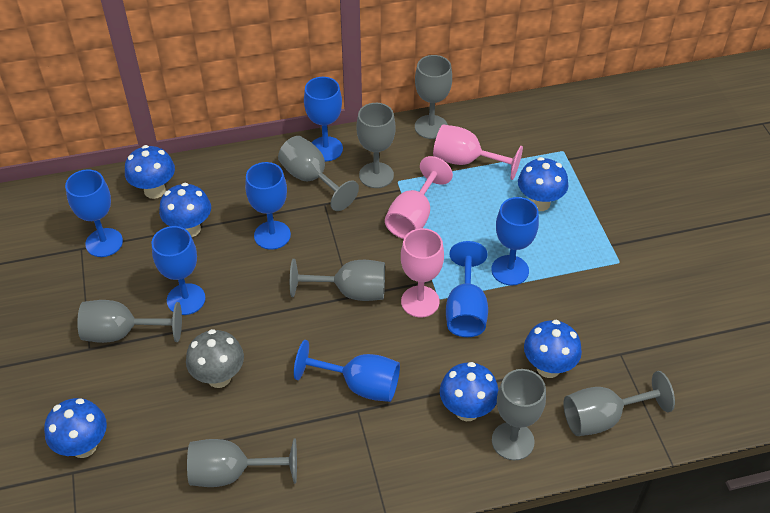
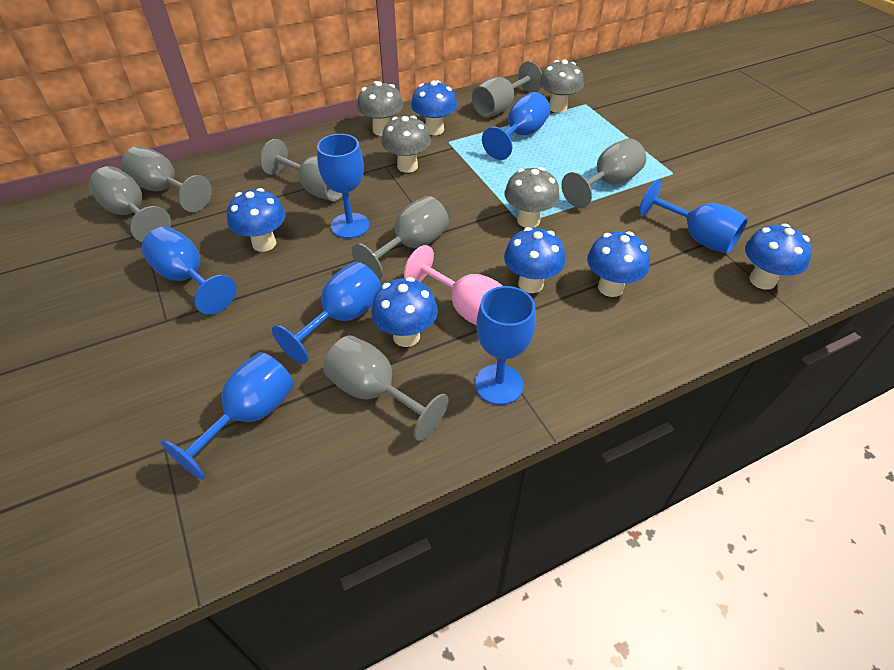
grey goblet: 8 -> 7
grey mushroom: 1 -> 4
pink goblet: 3 -> 1

